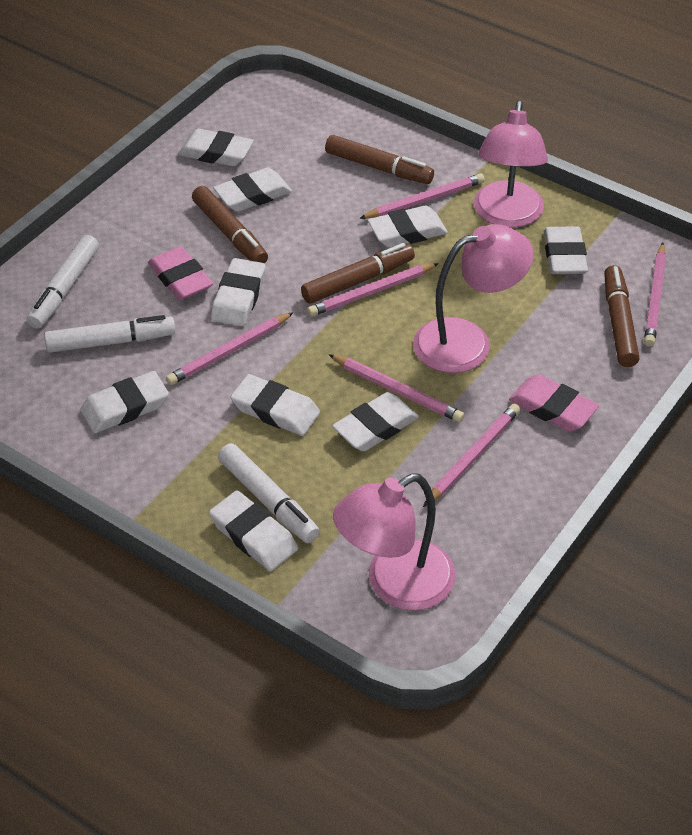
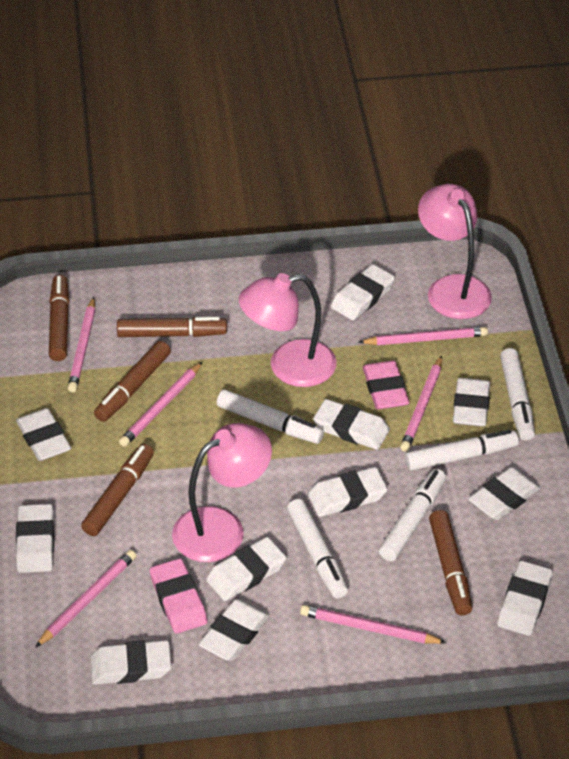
brown marker: 4 -> 5
white eraser: 9 -> 11
white marker: 3 -> 5

